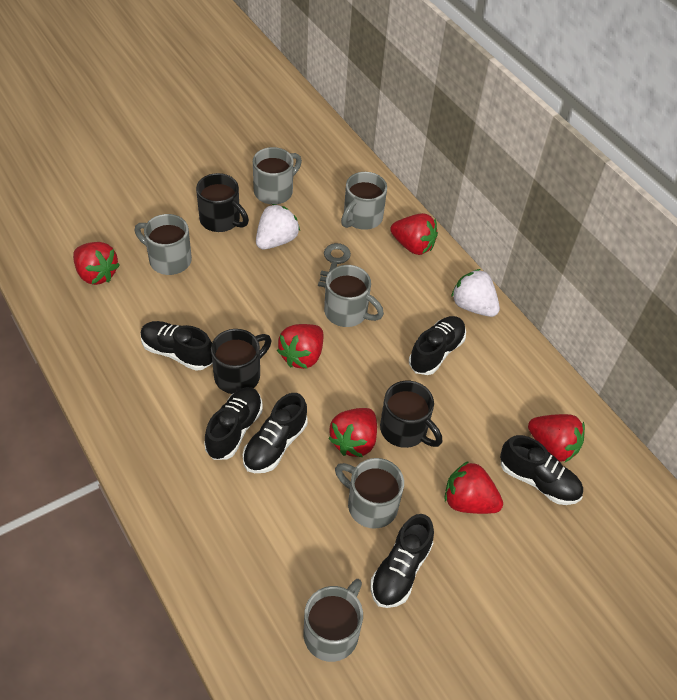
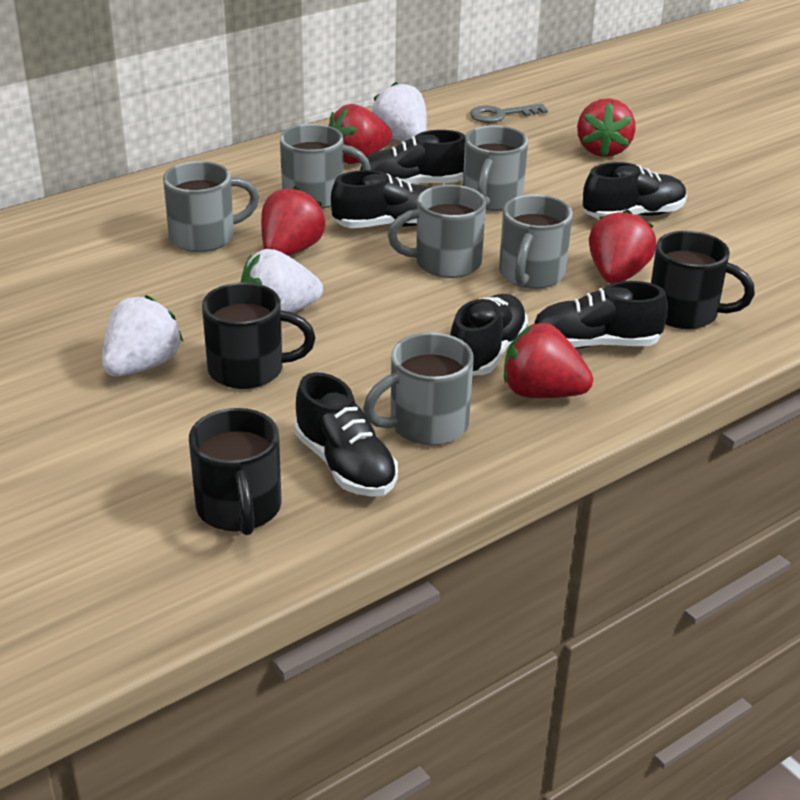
red strawberry: 6 -> 5
white strawberry: 2 -> 3

